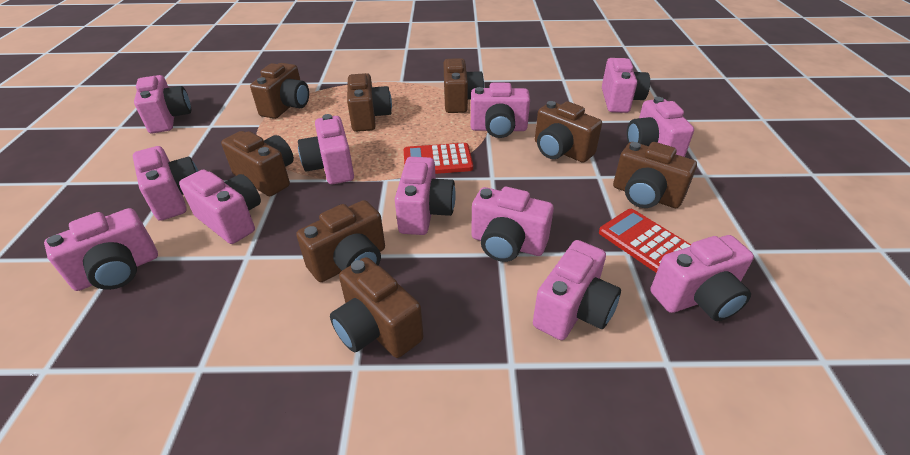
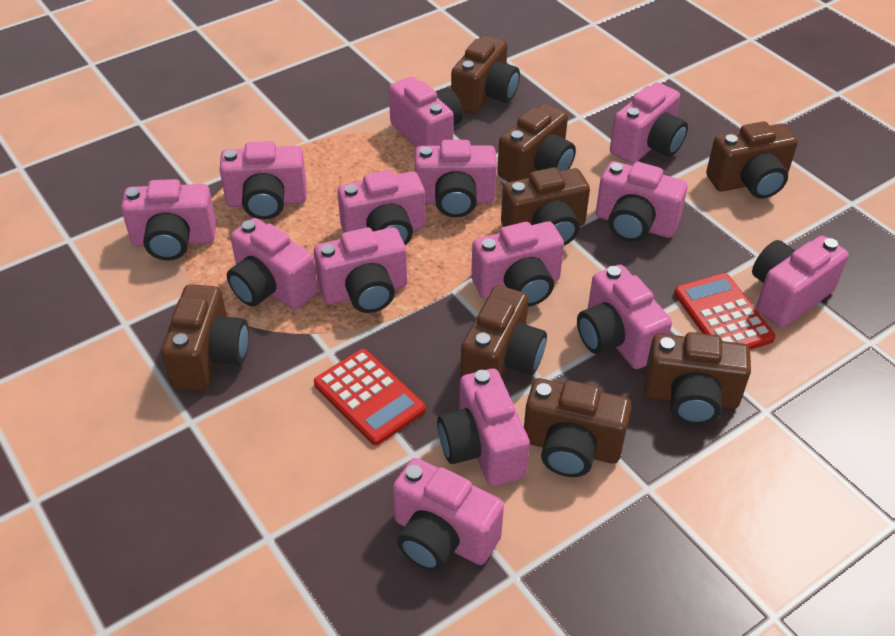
pink camera: 12 -> 14

